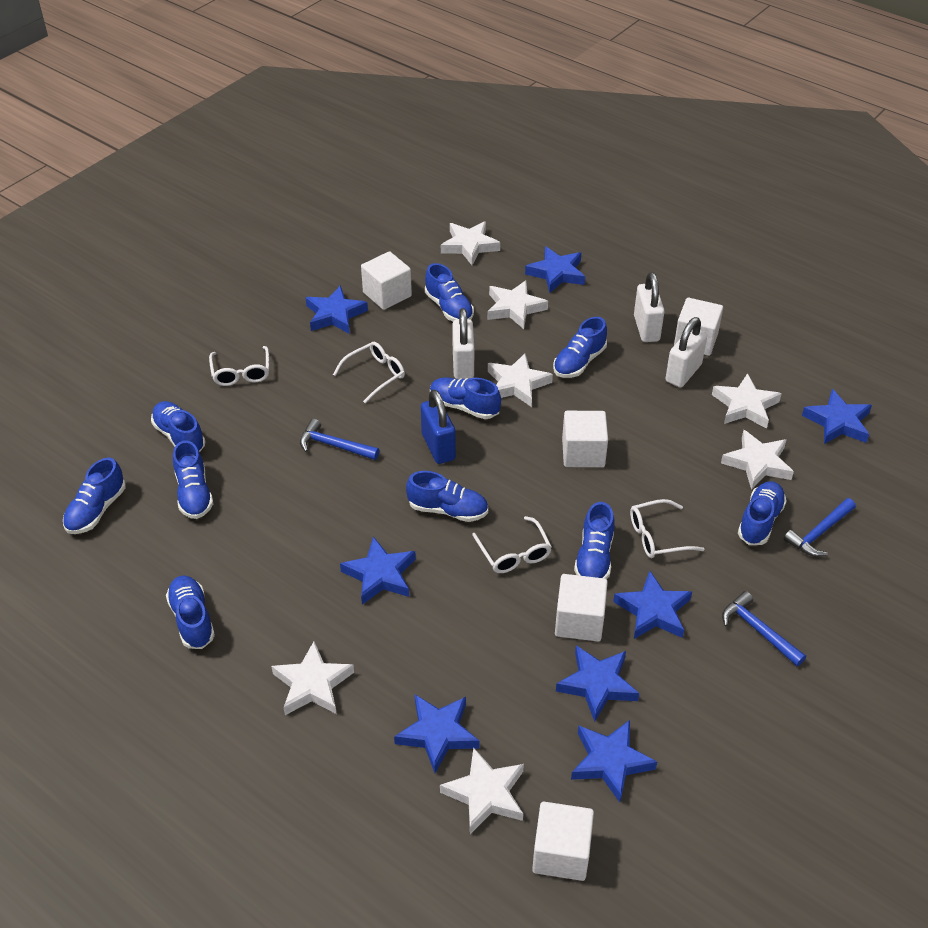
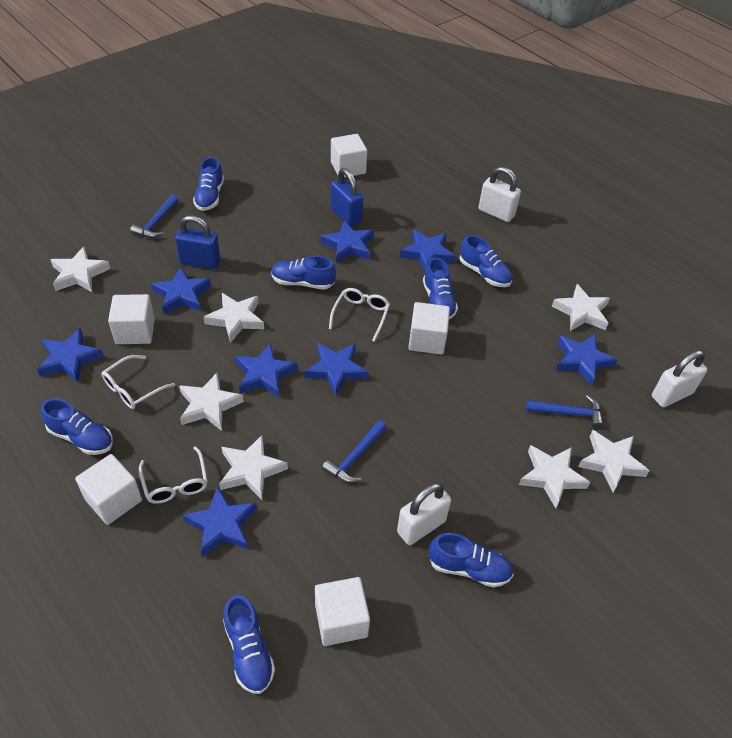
blue padlock: 1 -> 2
blue shoe: 10 -> 7
white glasses: 4 -> 3

